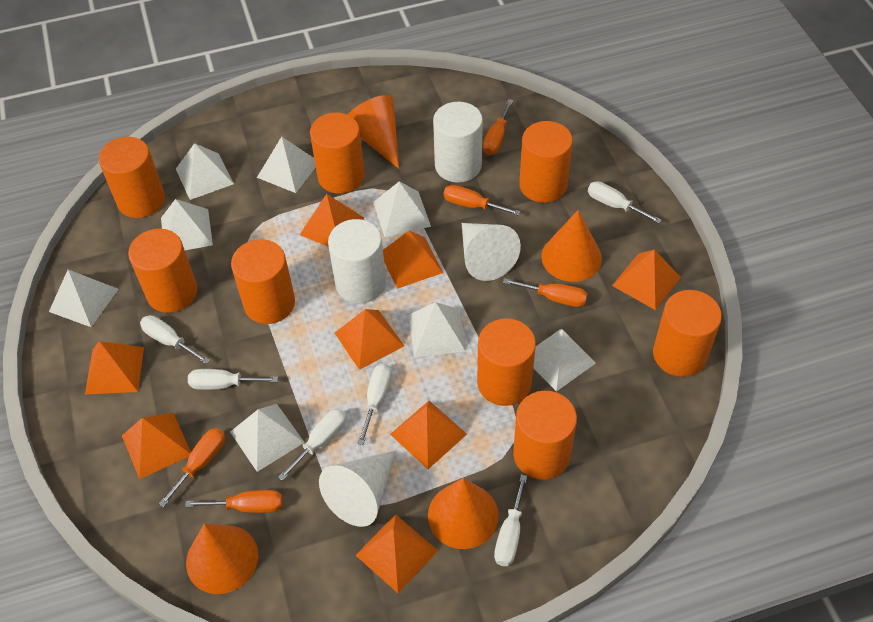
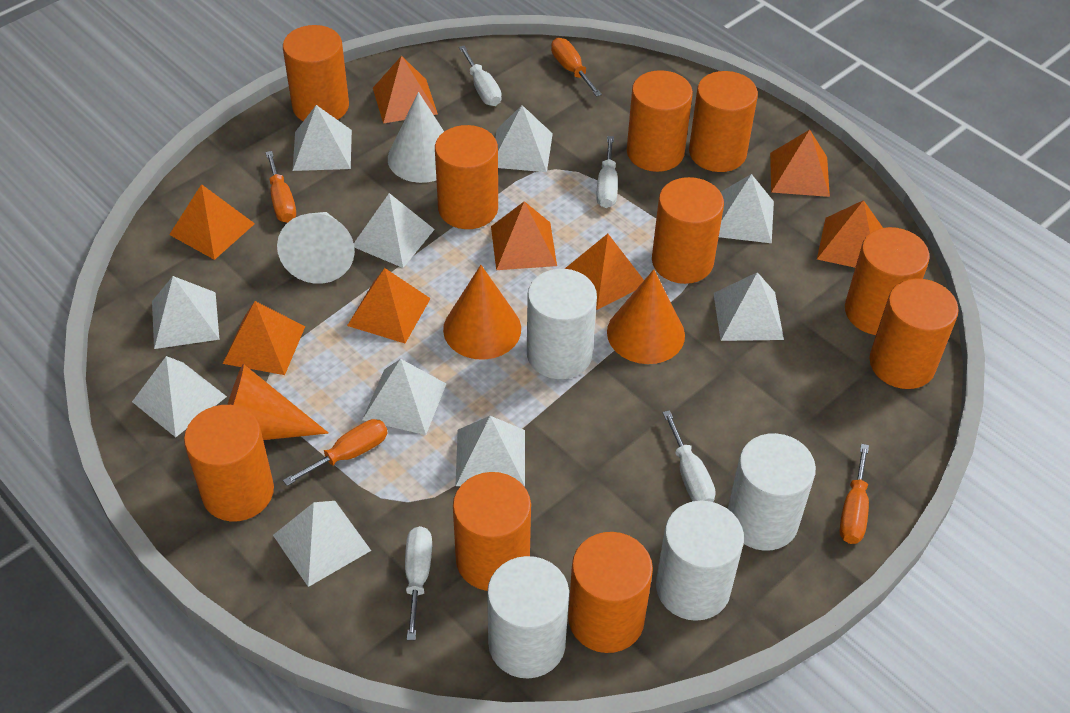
orange cone: 4 -> 3
orange cylinder: 8 -> 10
orange screwdriver: 5 -> 4
white cylinder: 2 -> 4
white pyramid: 8 -> 10
white screwdriver: 6 -> 4

